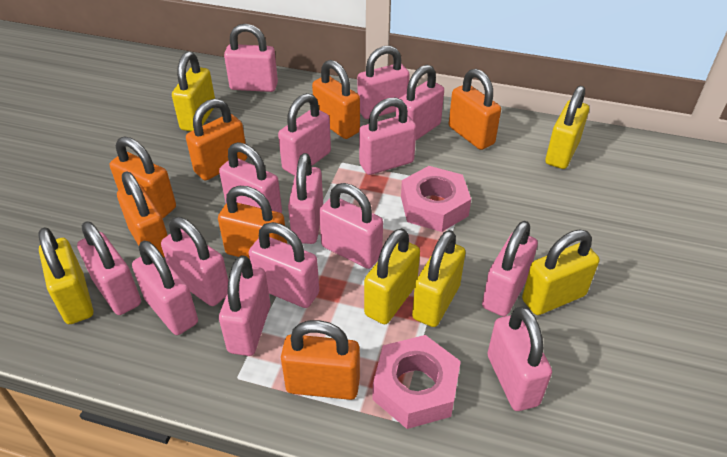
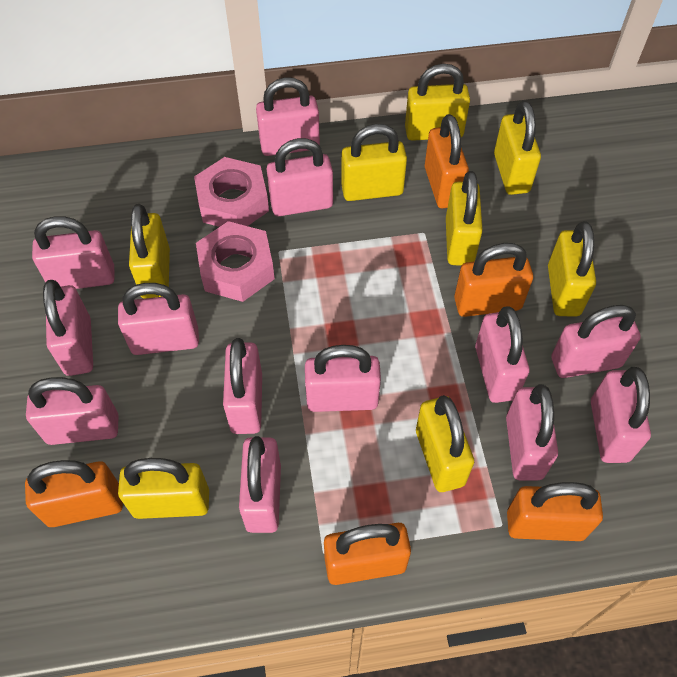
orange padlock: 7 -> 5
pink padlock: 15 -> 13
yellow padlock: 6 -> 8

